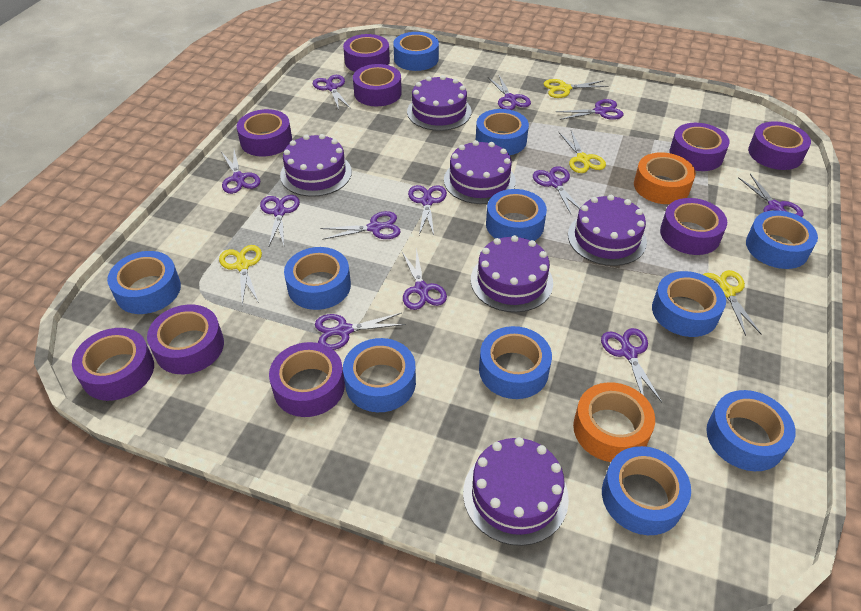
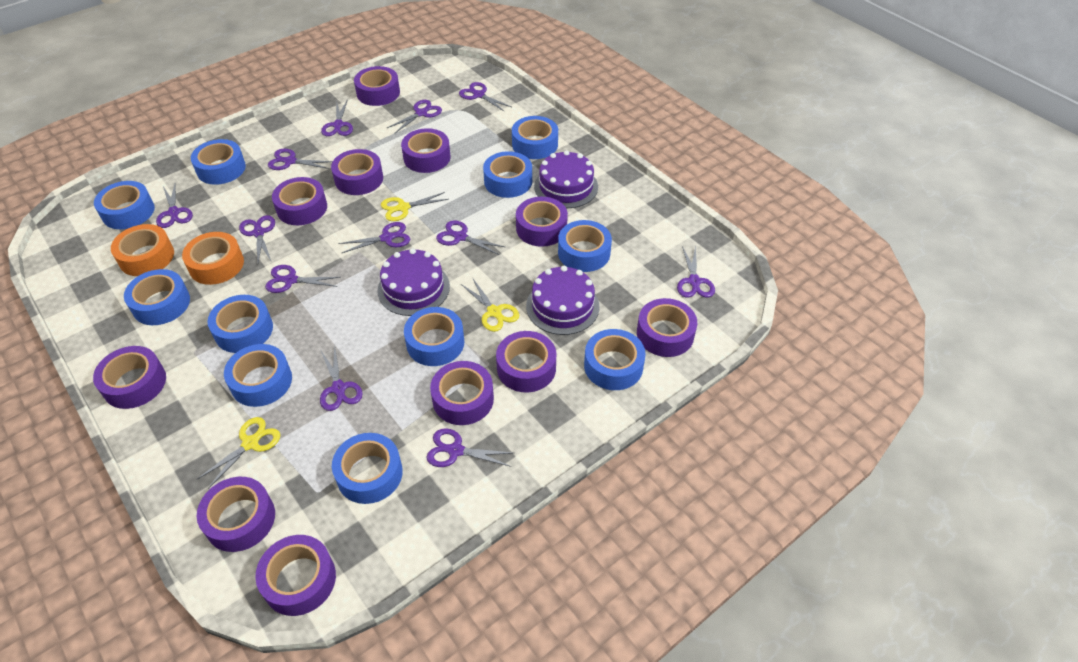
purple cake: 6 -> 3
purple tape: 9 -> 11
yellow scissors: 4 -> 3

